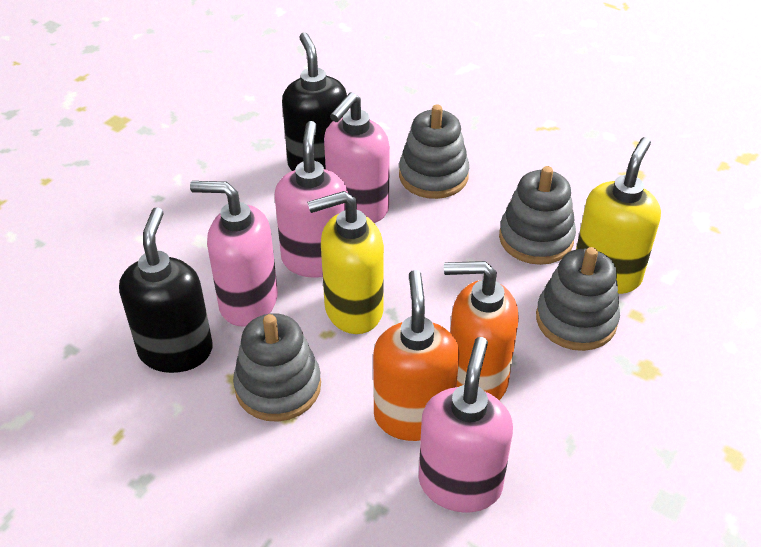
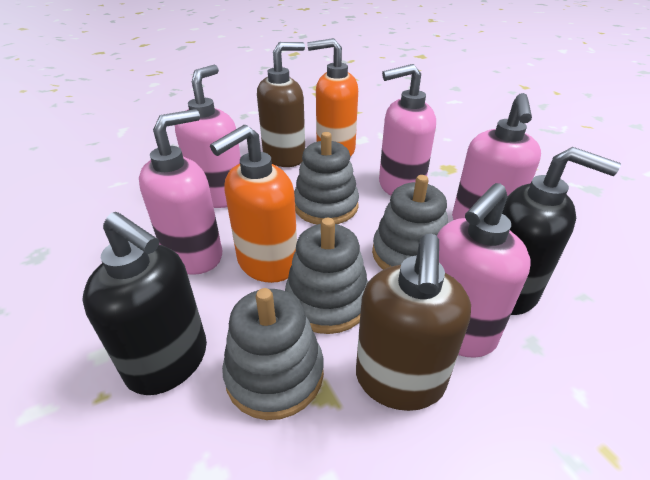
brown soap dispenser: 0 -> 2
pink soap dispenser: 4 -> 5
yellow soap dispenser: 2 -> 0

